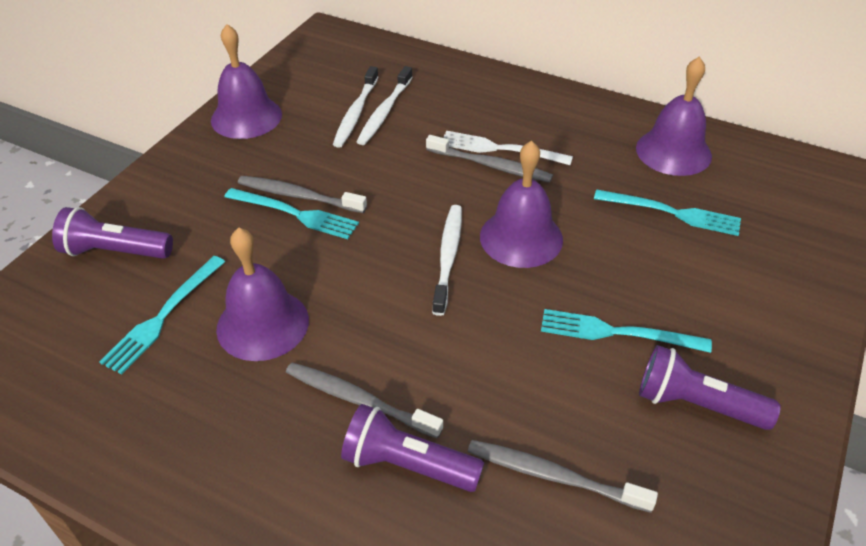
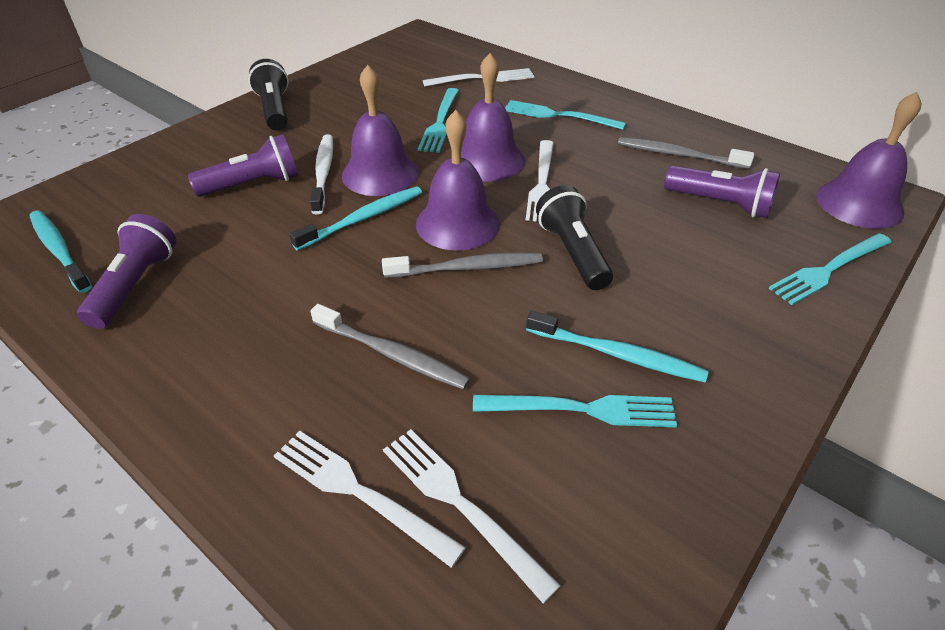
black flashlight: 0 -> 2
grey toothbrush: 4 -> 3
turquoise toothbrush: 0 -> 3
white fork: 1 -> 4
white toothbrush: 3 -> 1

